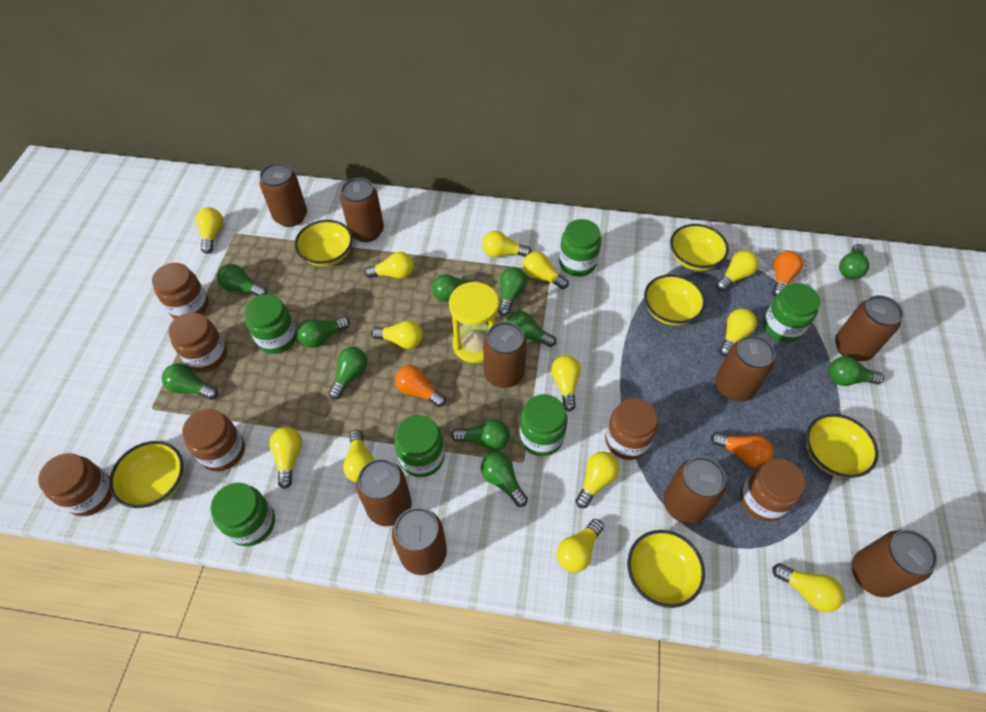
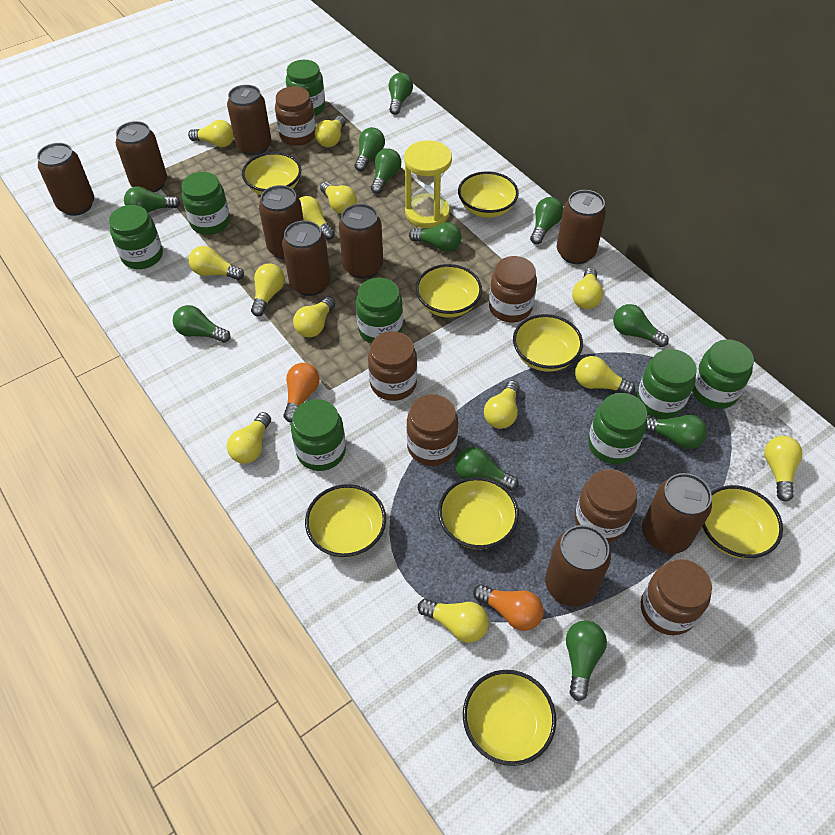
green jar: 6 -> 8
orange light bulb: 3 -> 2
yellow bowl: 6 -> 8

